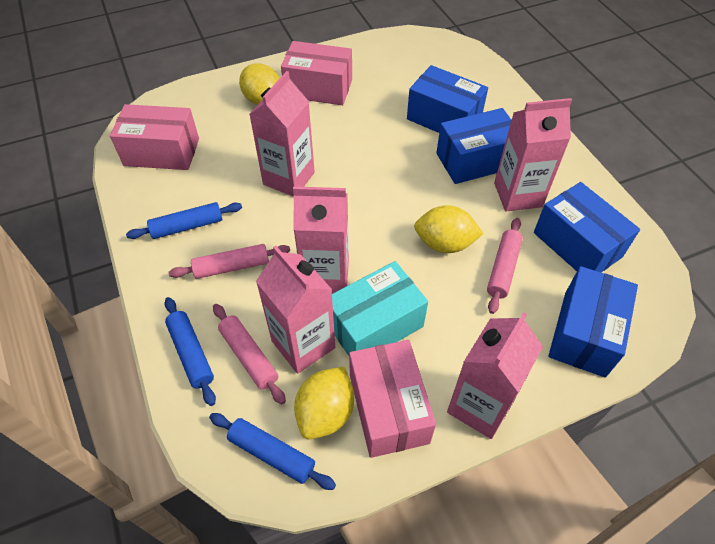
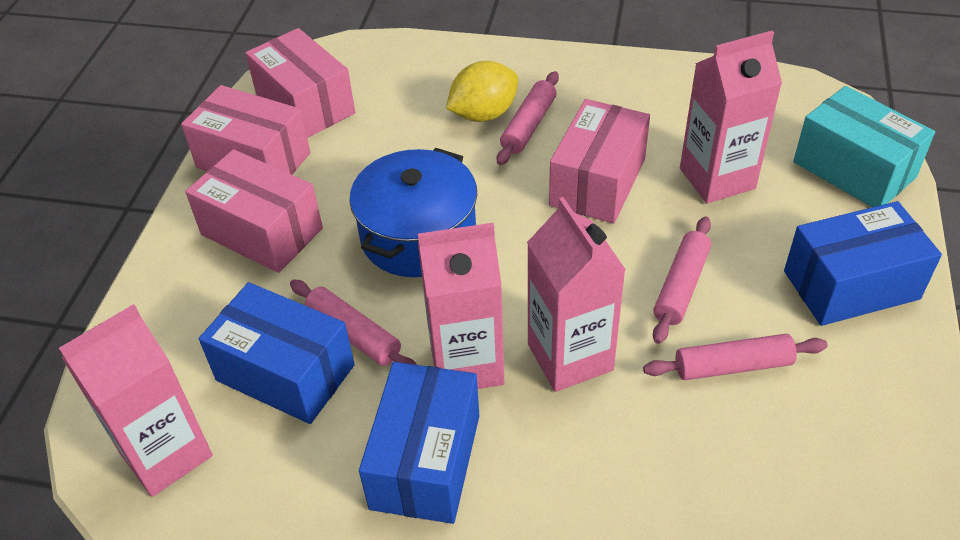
blue box: 4 -> 3
blue pot: 0 -> 1
blue rolling pin: 3 -> 0
pink box: 3 -> 4
pink carton: 5 -> 4
pink rolling pin: 3 -> 4
yellow lemon: 3 -> 1

